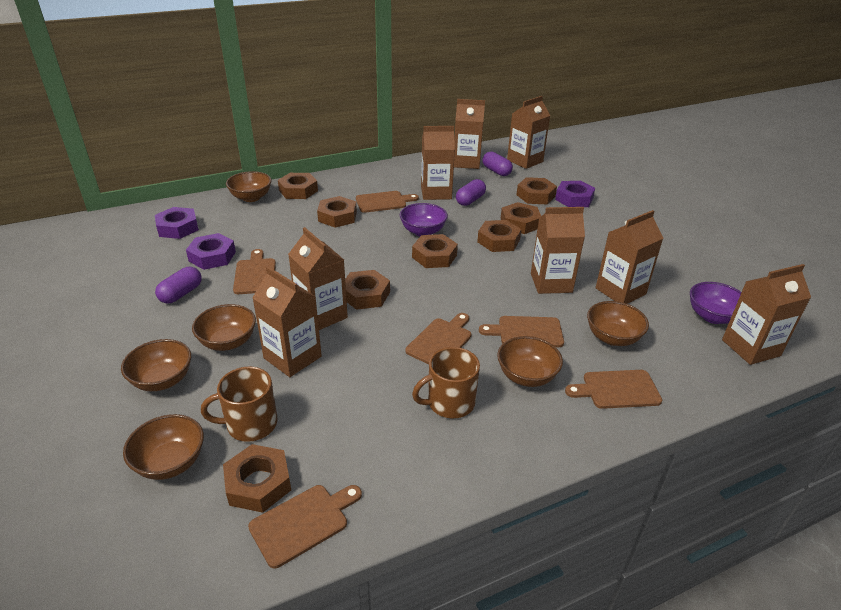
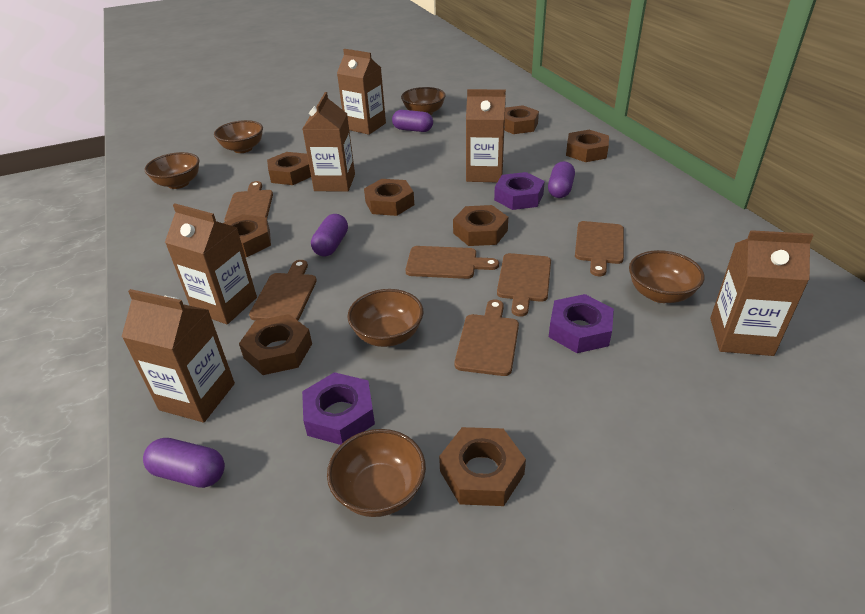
brown carton: 8 -> 6
brown mug: 2 -> 0
purple bowl: 2 -> 0
purple capsule: 3 -> 4

